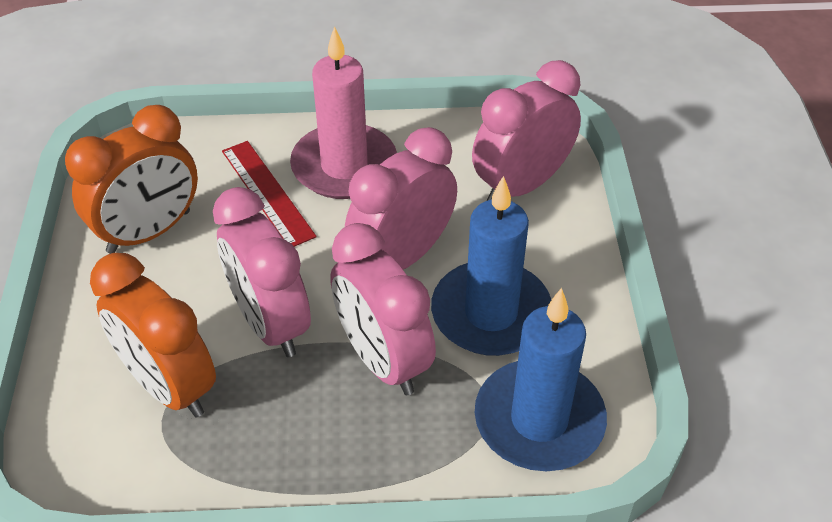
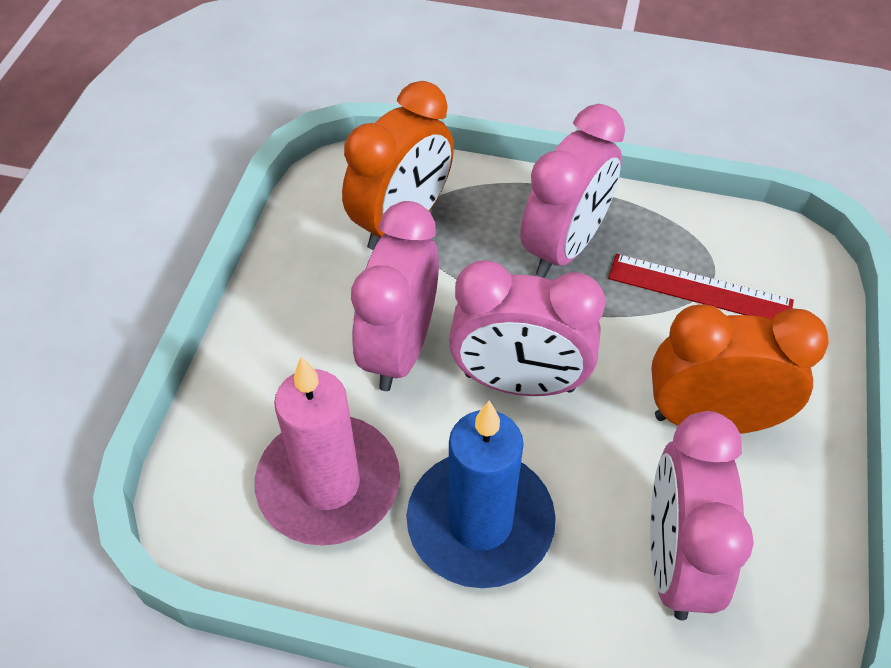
blue candle: 2 -> 1

